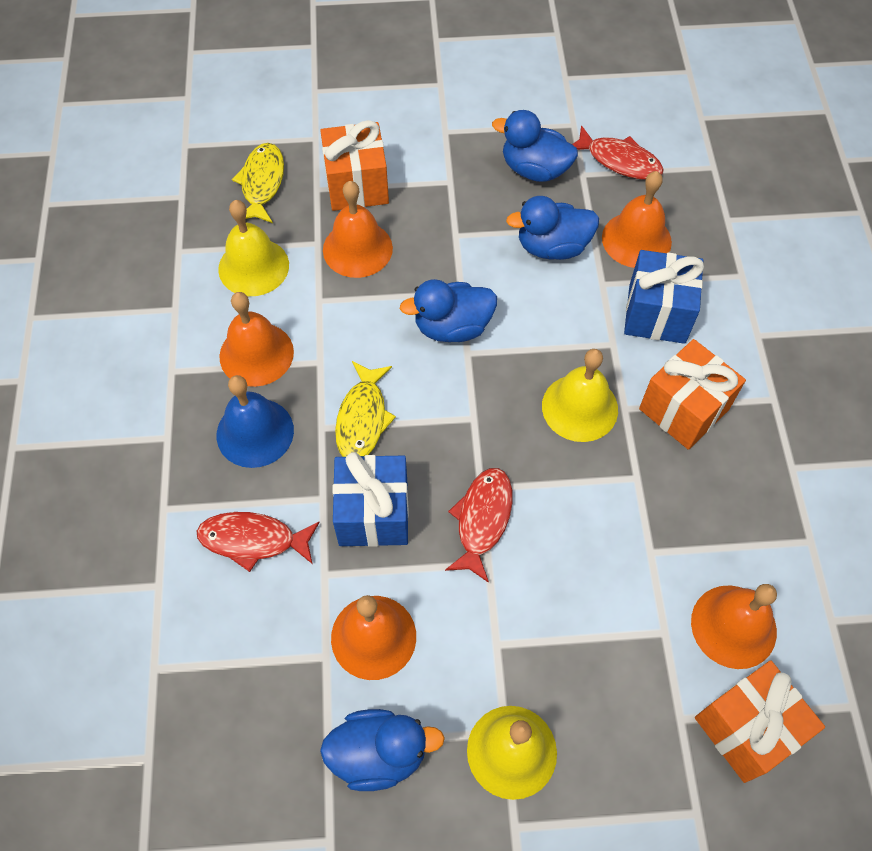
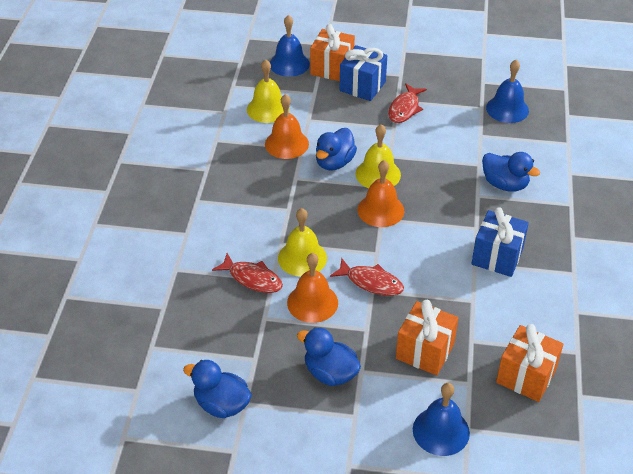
blue bell: 1 -> 3
orange bell: 5 -> 3
yellow fish: 2 -> 0

